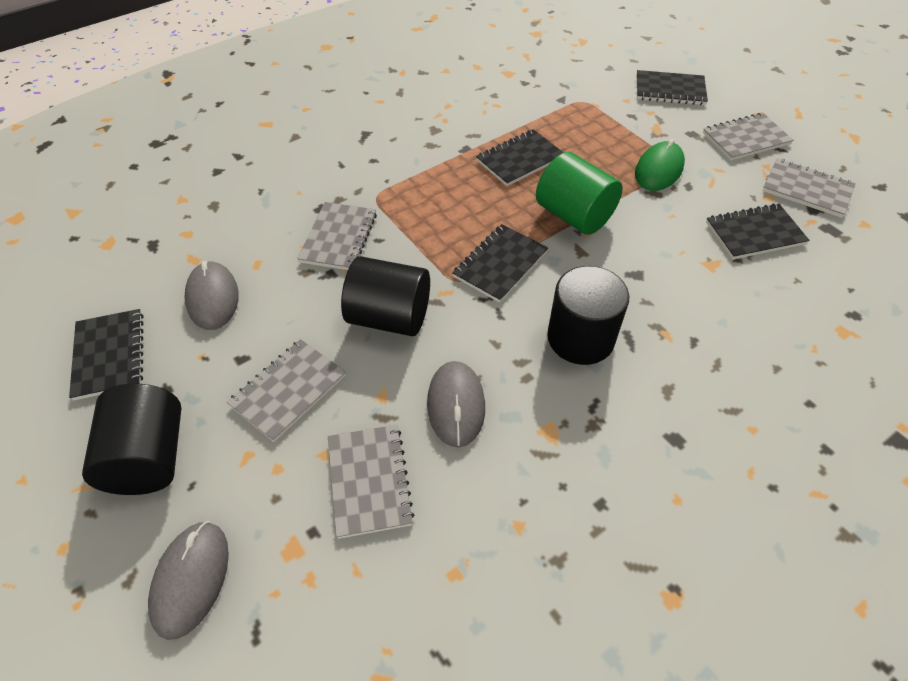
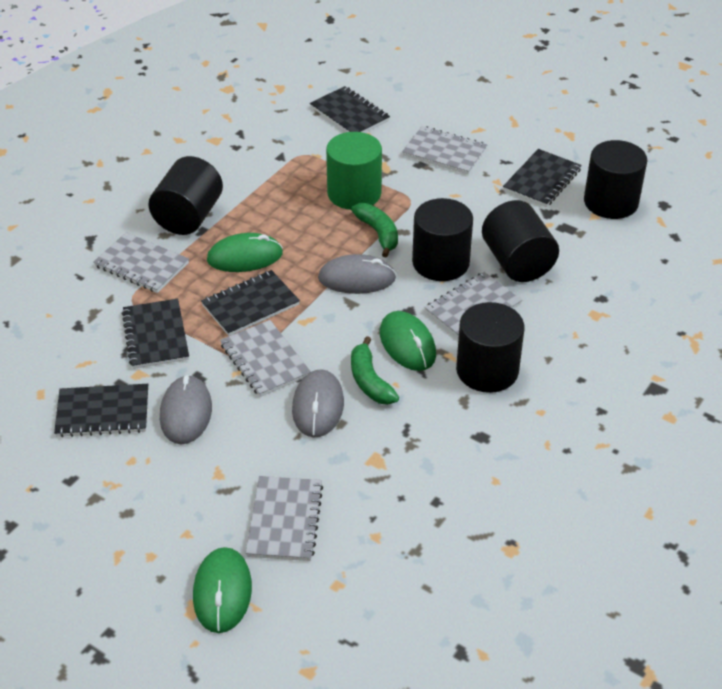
black cylinder: 3 -> 5
green banana: 0 -> 2
green mouse: 1 -> 3

